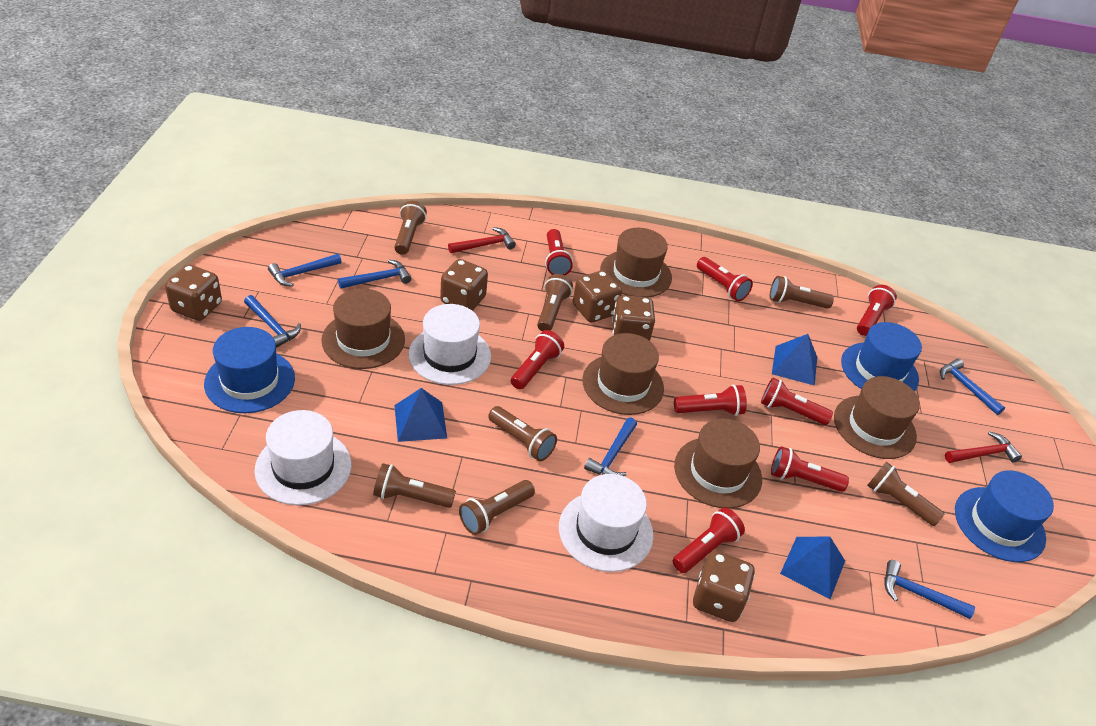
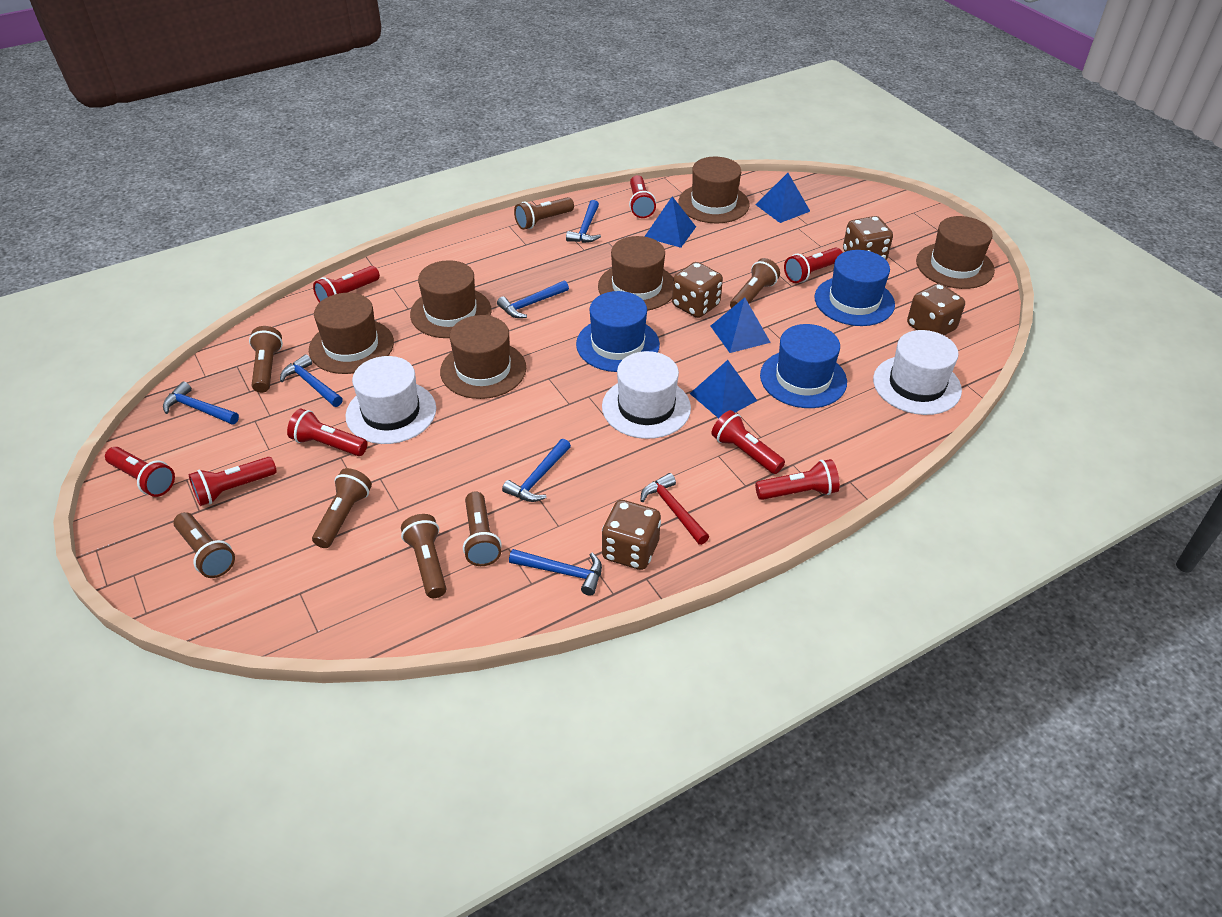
blue pyramid: 3 -> 4
brown dice: 5 -> 4
brown hat: 5 -> 6
red hammer: 2 -> 1

